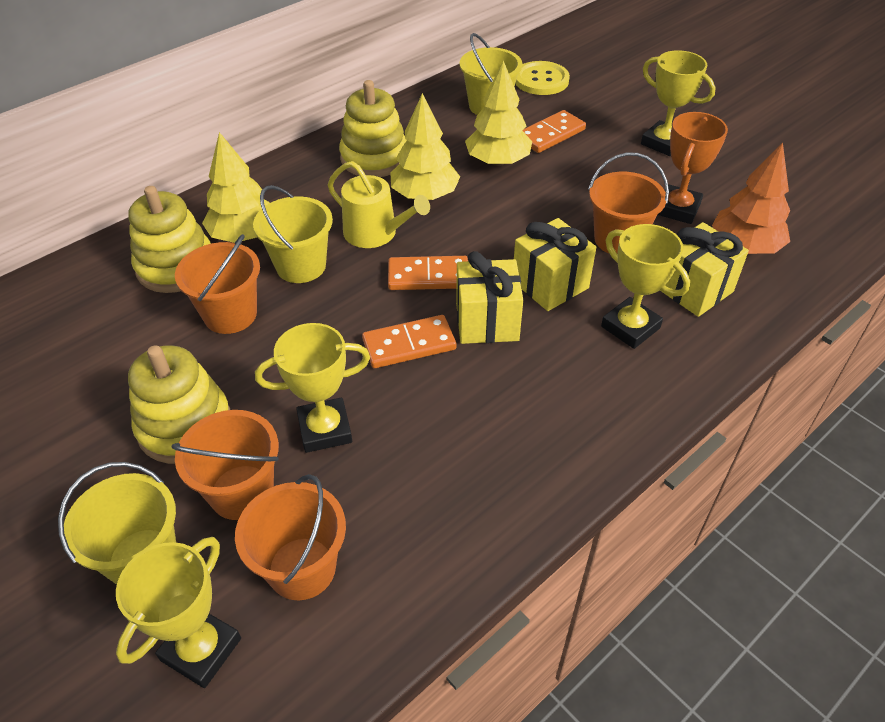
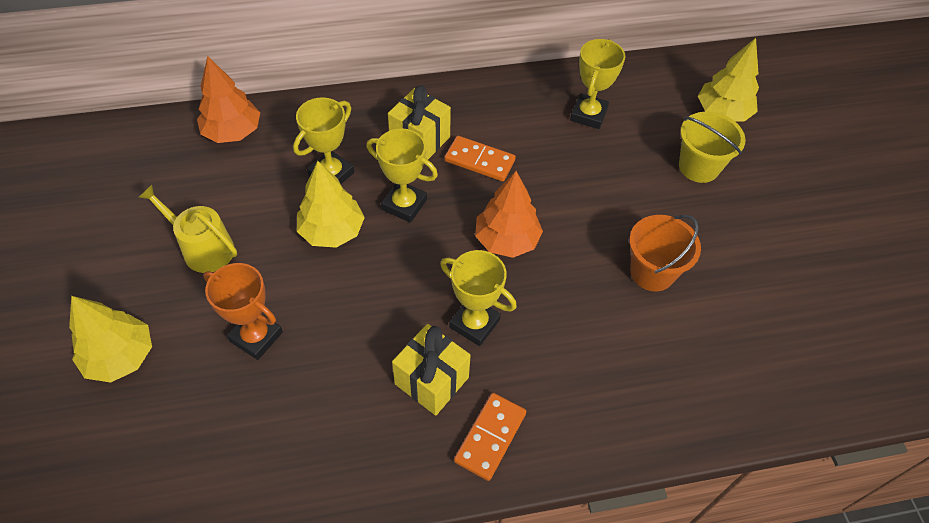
orange bucket: 4 -> 1
orange domino: 3 -> 2
orange tree: 1 -> 2
yellow bucket: 3 -> 1
yellow button: 1 -> 0
yellow gift: 3 -> 2
yellow stacking toy: 3 -> 0

